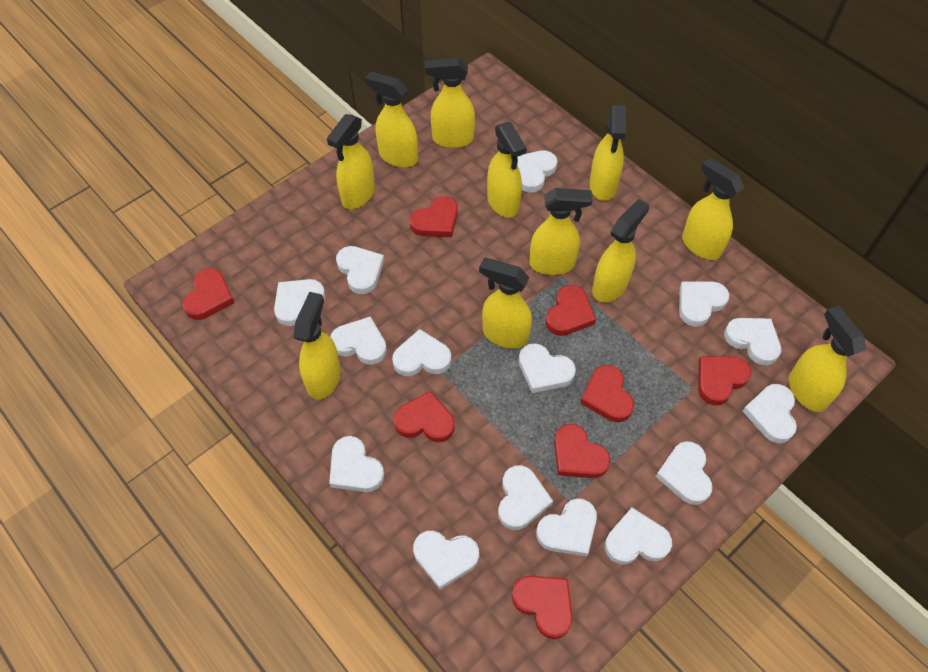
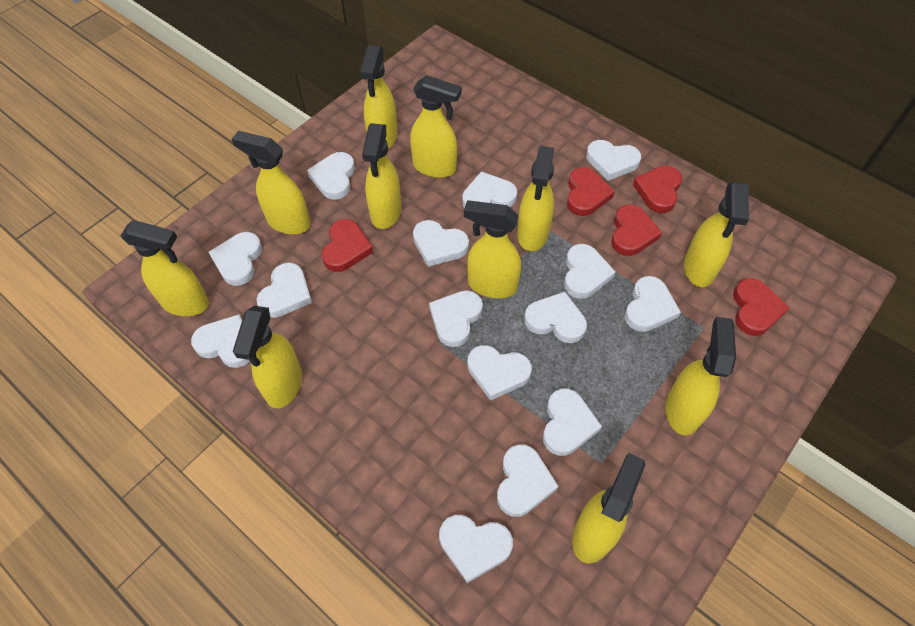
red heart: 8 -> 5

